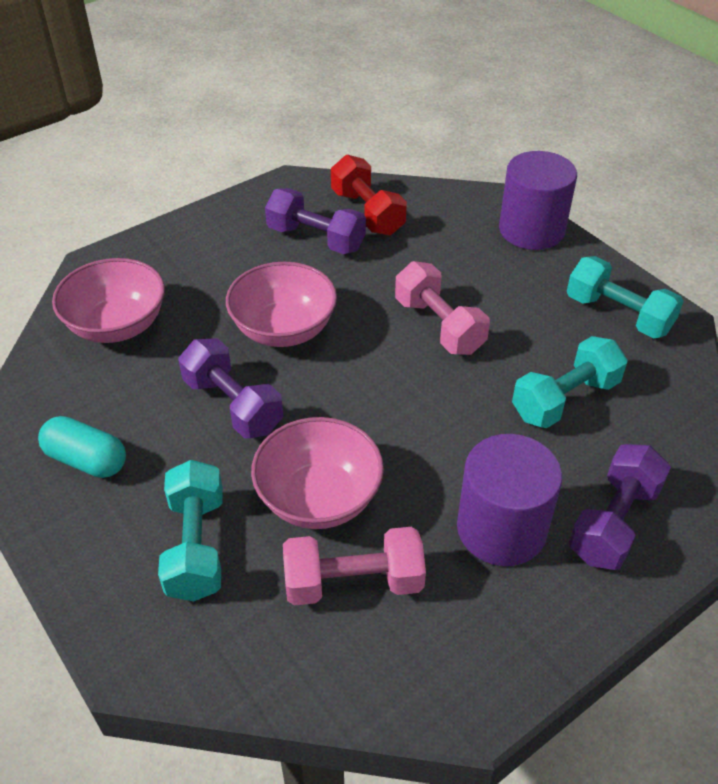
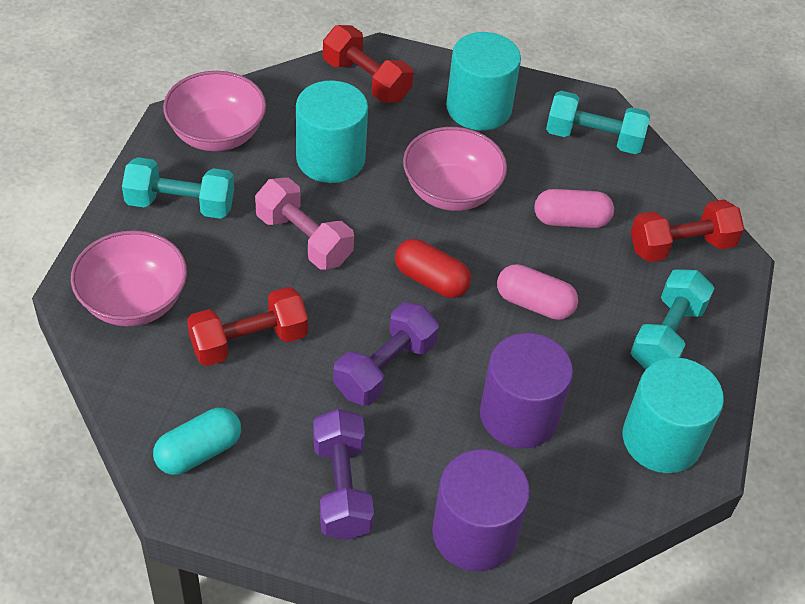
pink capsule: 0 -> 2
pink dumbbell: 2 -> 1
purple dumbbell: 3 -> 2
red capsule: 0 -> 1
red dumbbell: 1 -> 3
turquoise cylinder: 0 -> 3

